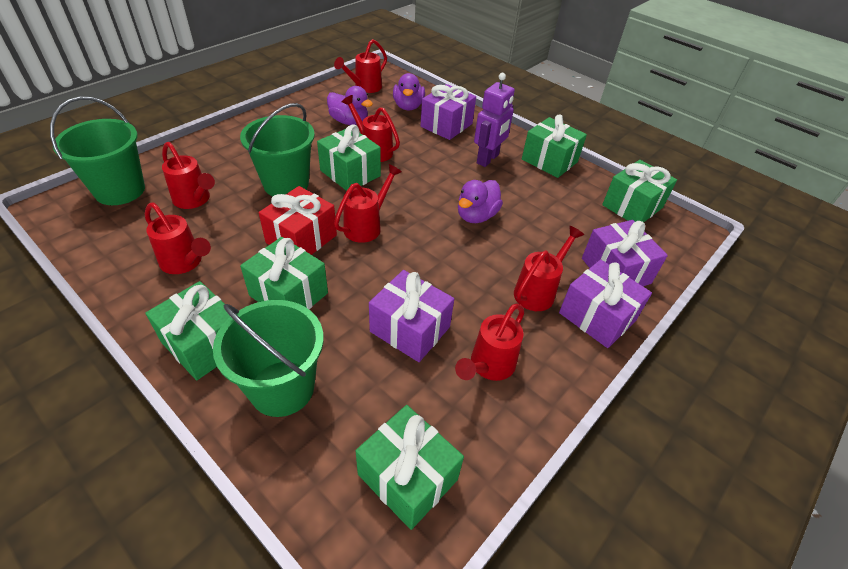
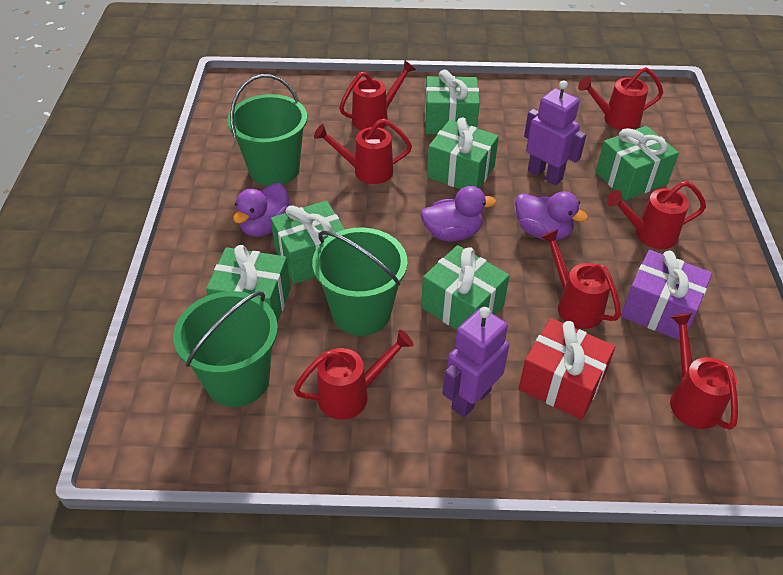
purple gift: 4 -> 1
purple robot: 1 -> 2

